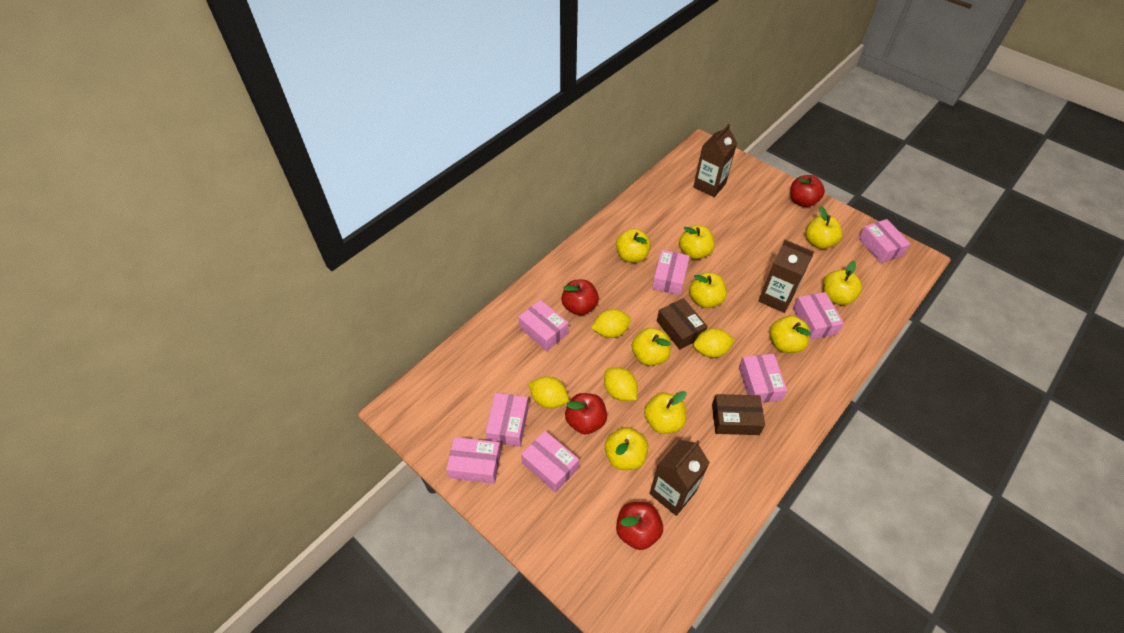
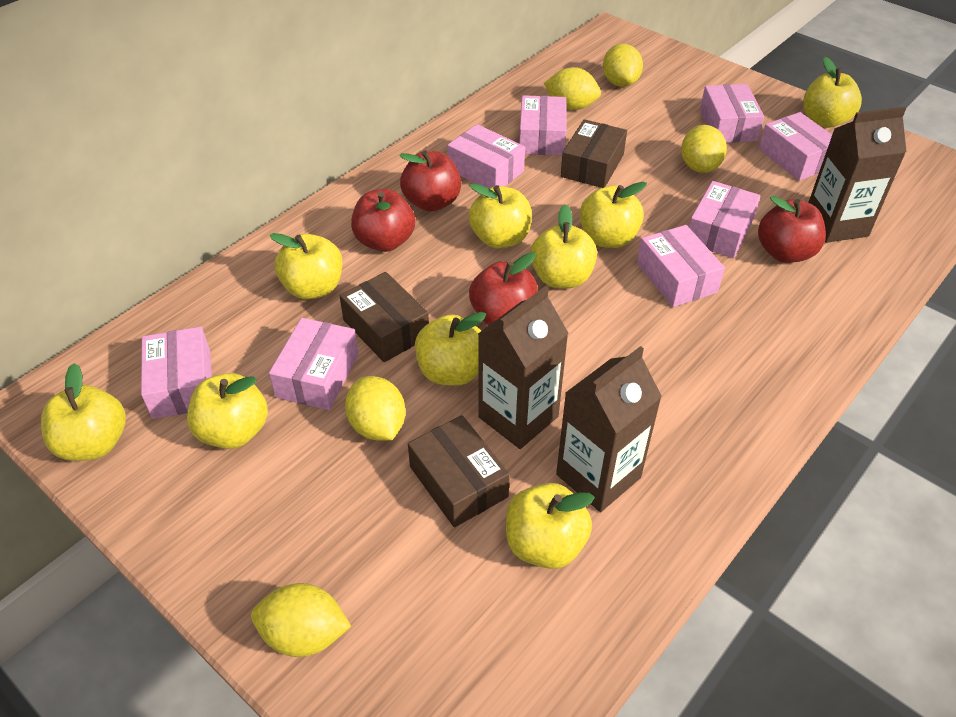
brown box: 2 -> 3
yellow lemon: 4 -> 5

